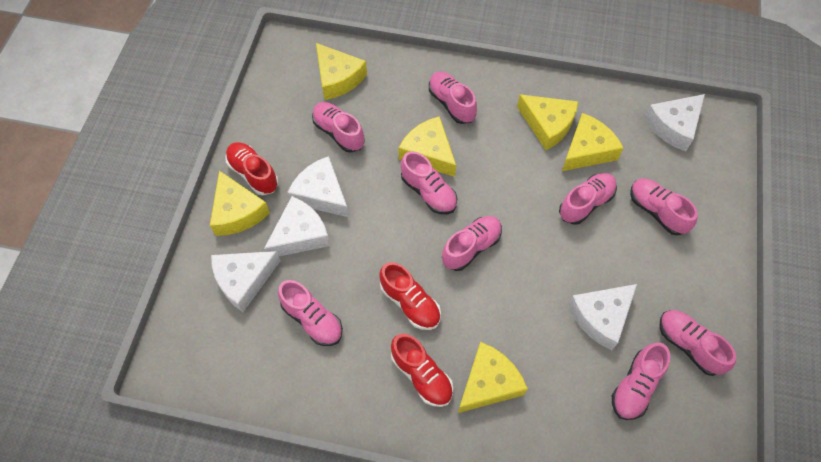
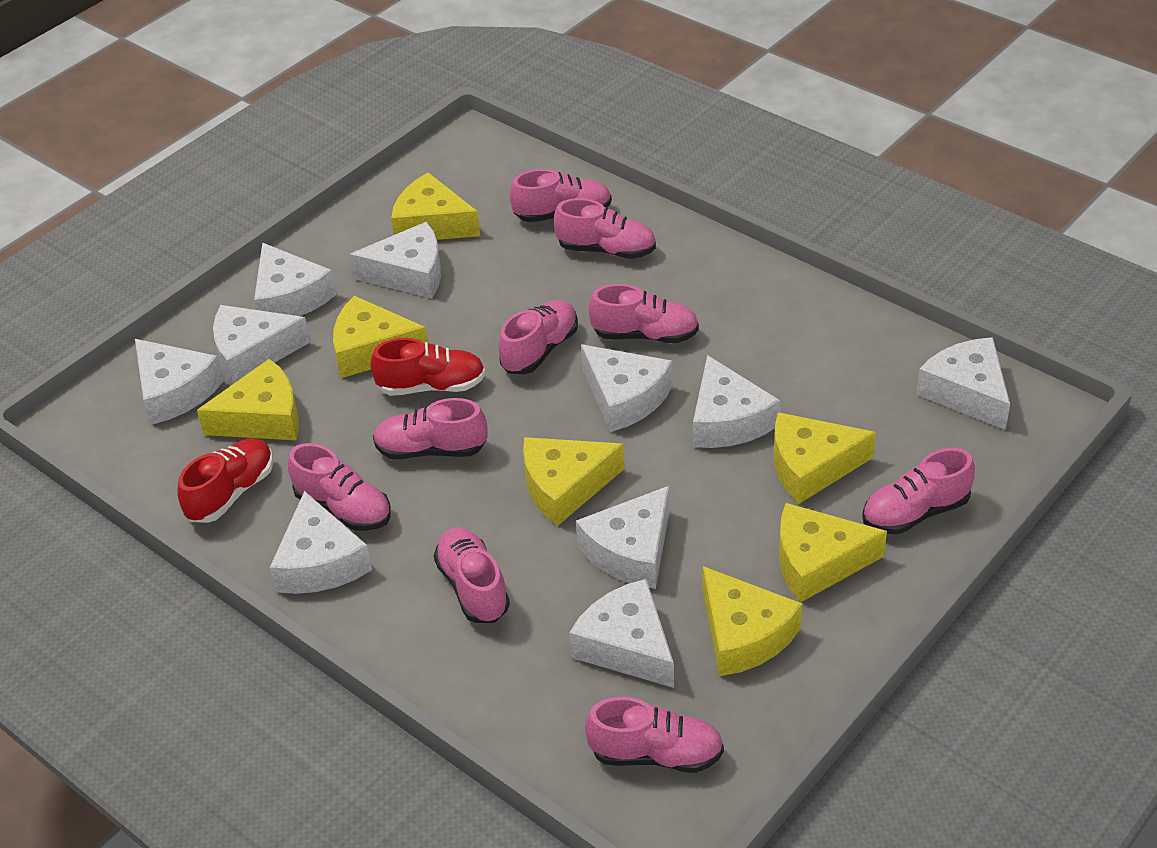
red shoe: 3 -> 2
white cheese: 5 -> 10
yellow cheese: 6 -> 7

